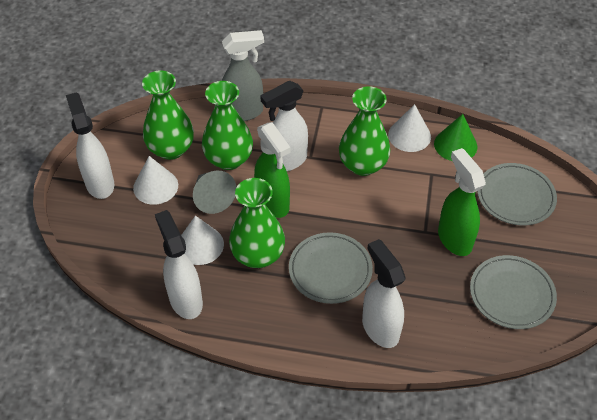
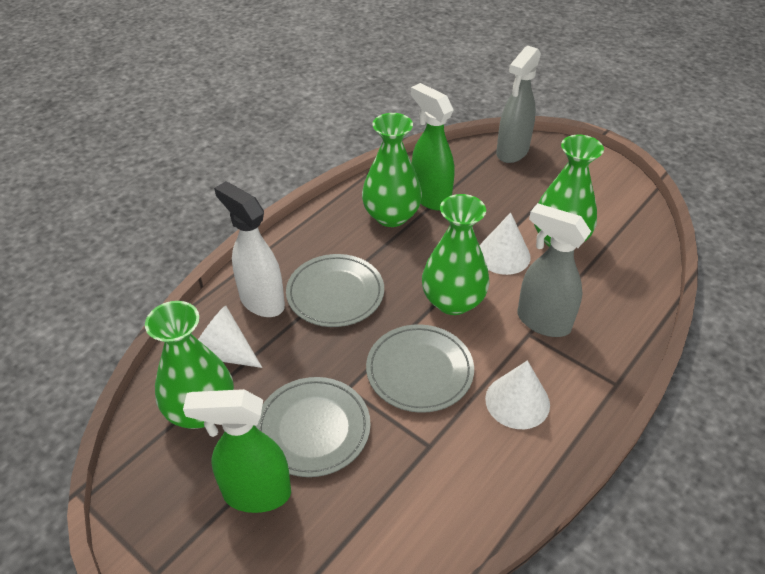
green cone: 1 -> 0
grey cone: 1 -> 0
grey spray bottle: 1 -> 2
white spray bottle: 4 -> 1

